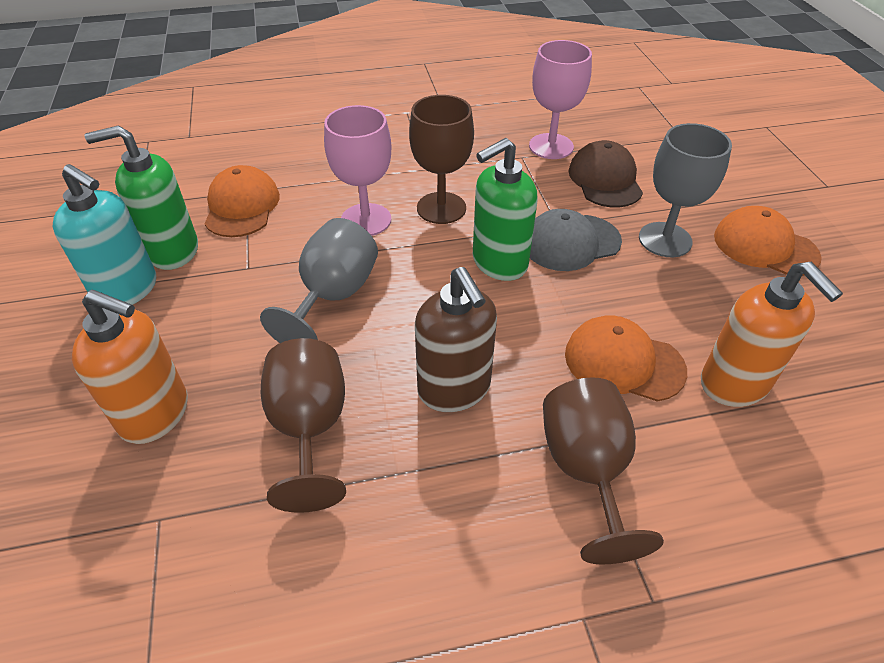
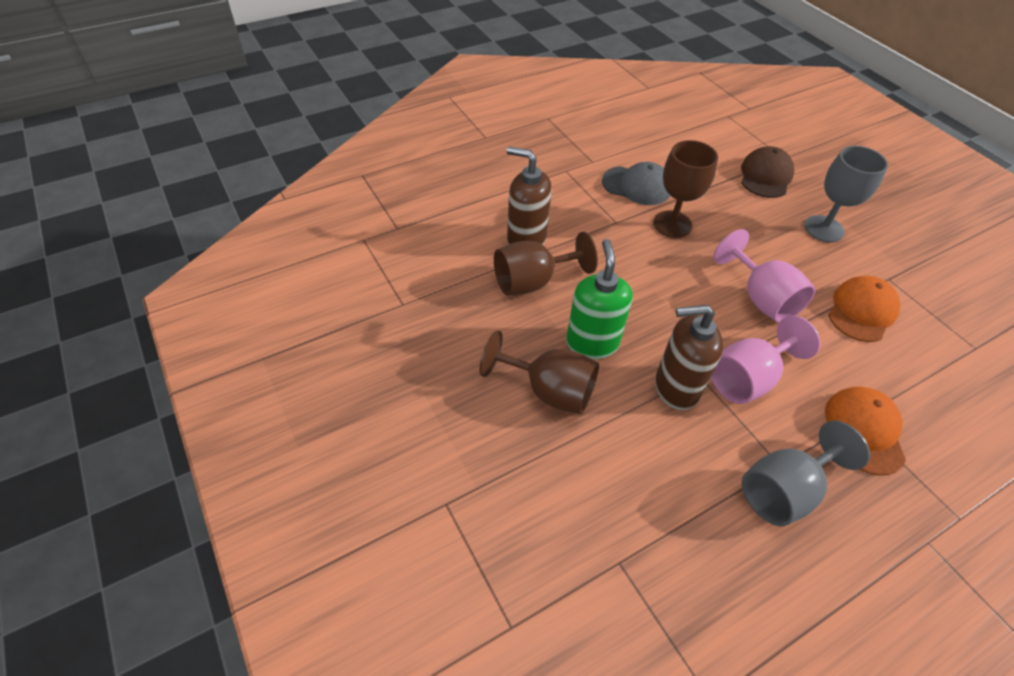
brown soap dispenser: 1 -> 2
green soap dispenser: 2 -> 1
orange cap: 3 -> 2
orange soap dispenser: 2 -> 0
turquoise soap dispenser: 1 -> 0

